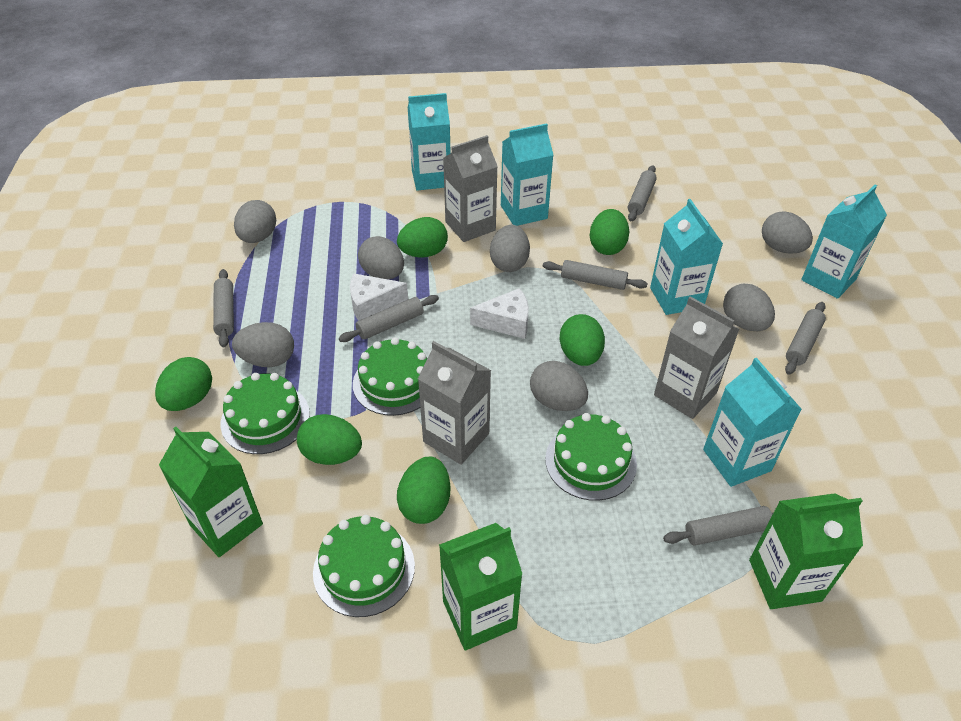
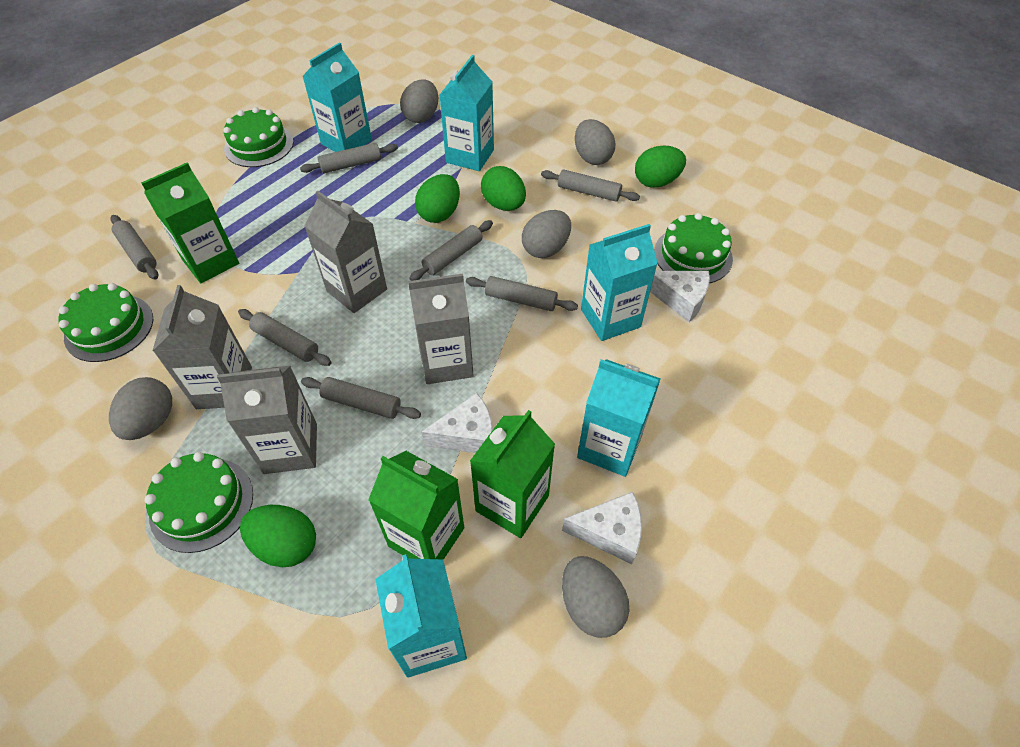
green egg: 6 -> 4
grey carton: 3 -> 4
grey egg: 7 -> 5
grey rolling pin: 6 -> 7
white cheese: 2 -> 3

